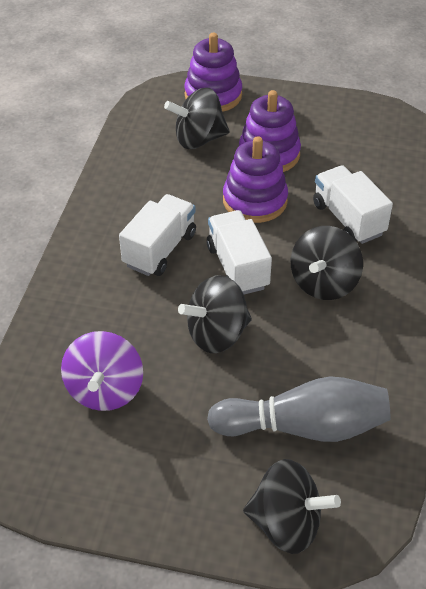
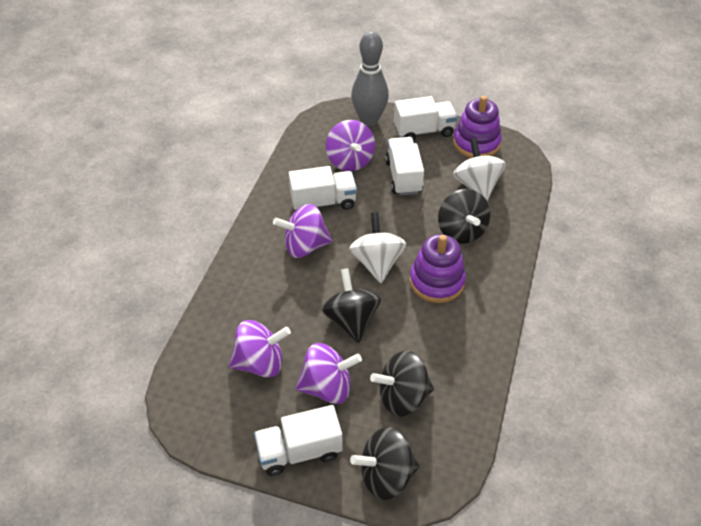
purple spinning top: 1 -> 4
purple stacking toy: 3 -> 2
white spinning top: 0 -> 2
white truck: 3 -> 4

